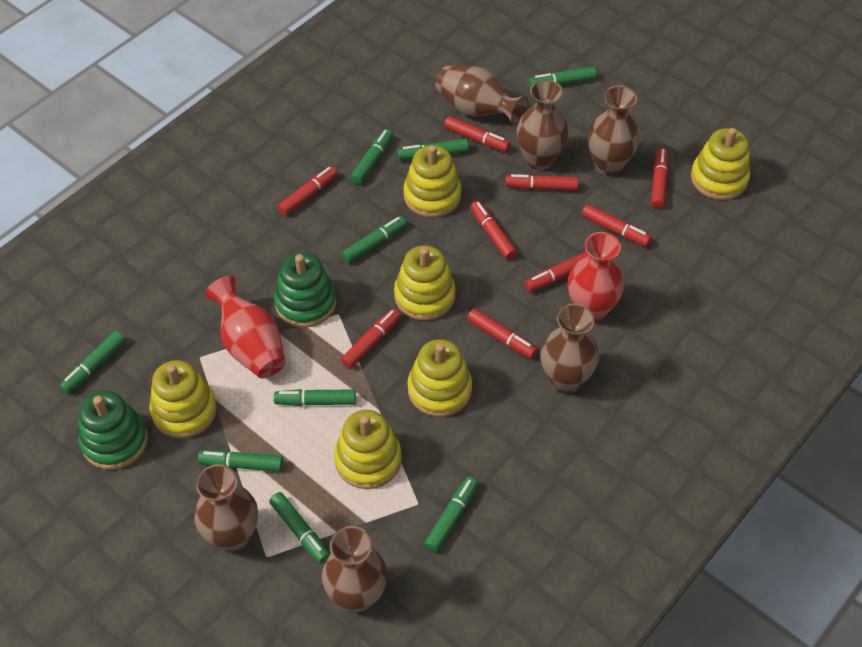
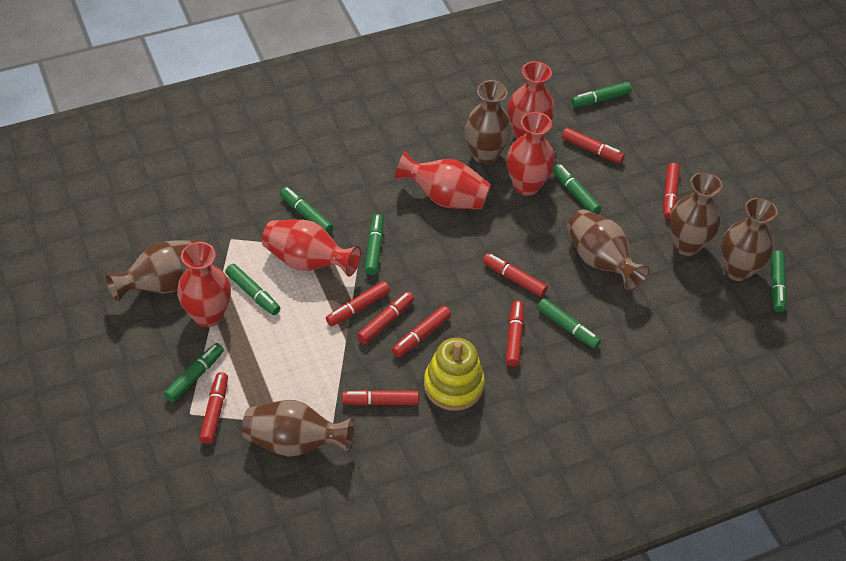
green marker: 9 -> 8
green stacking toy: 2 -> 0
red vase: 2 -> 5
yellow stacking toy: 6 -> 1

